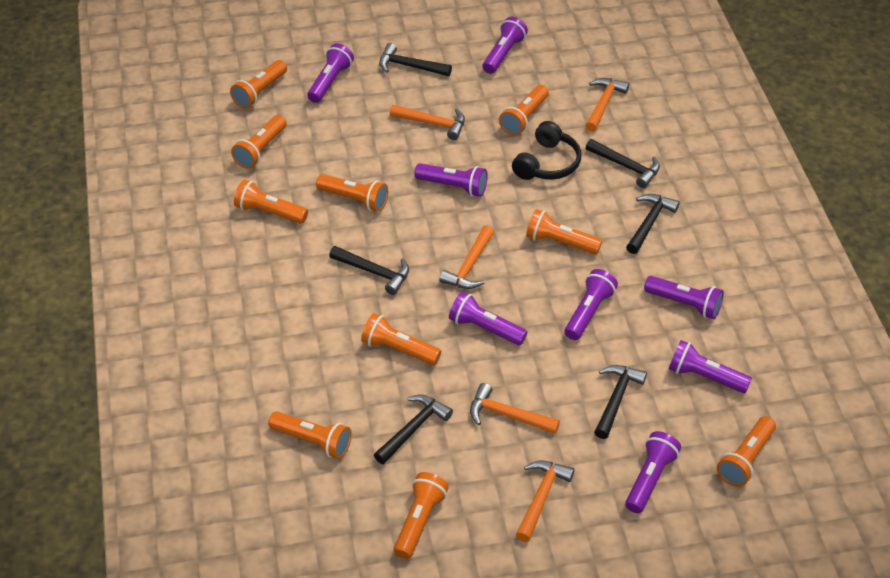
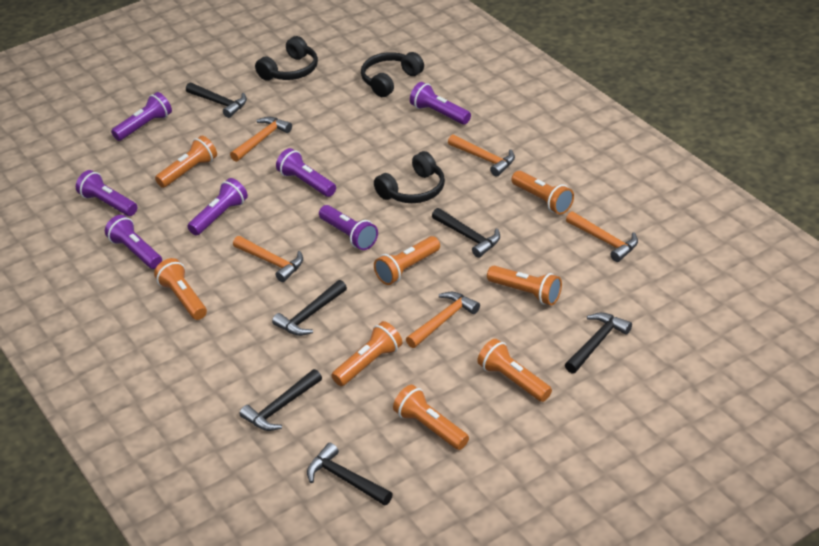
black headphones: 1 -> 3
orange flashlight: 10 -> 8
purple flashlight: 8 -> 7

